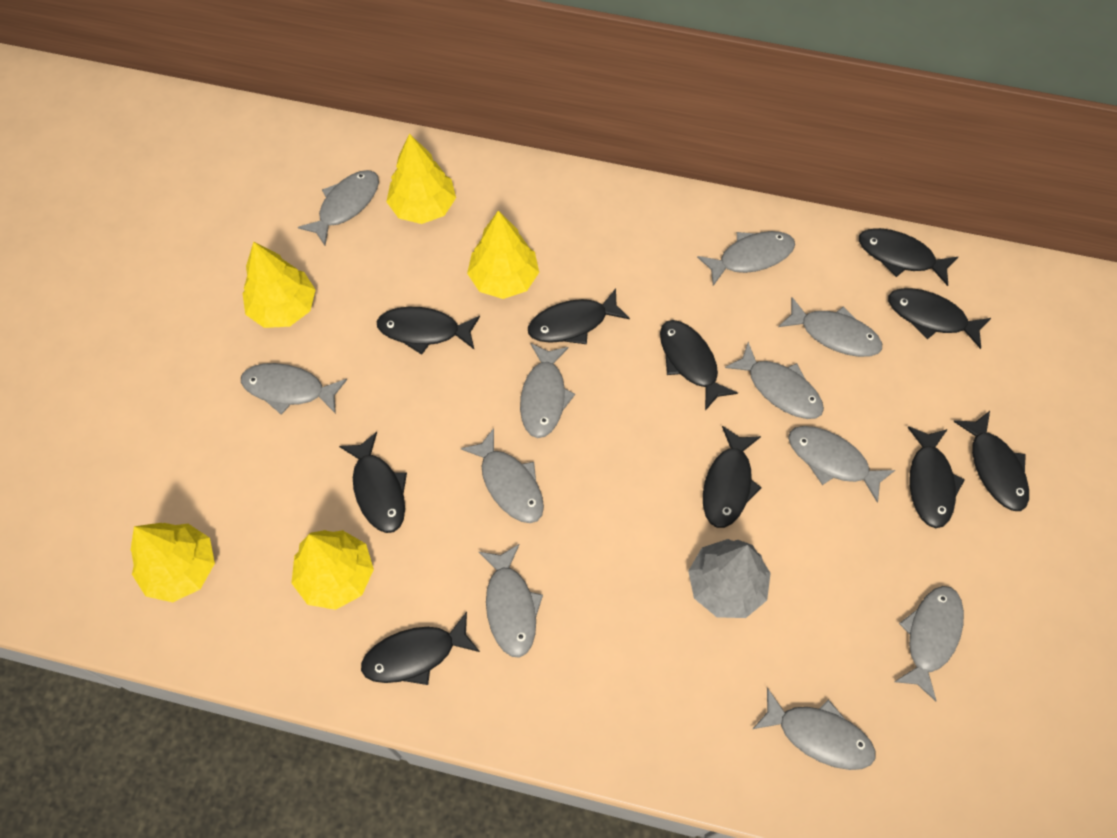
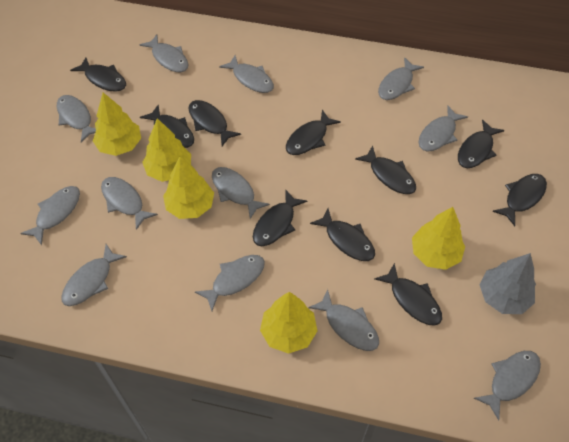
grey fish: 11 -> 12

